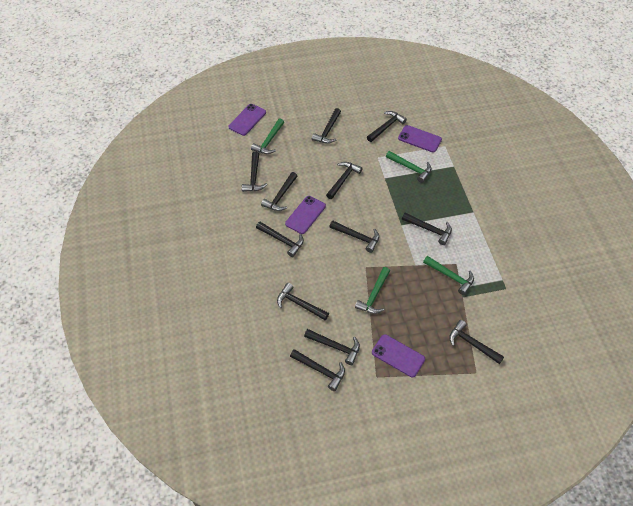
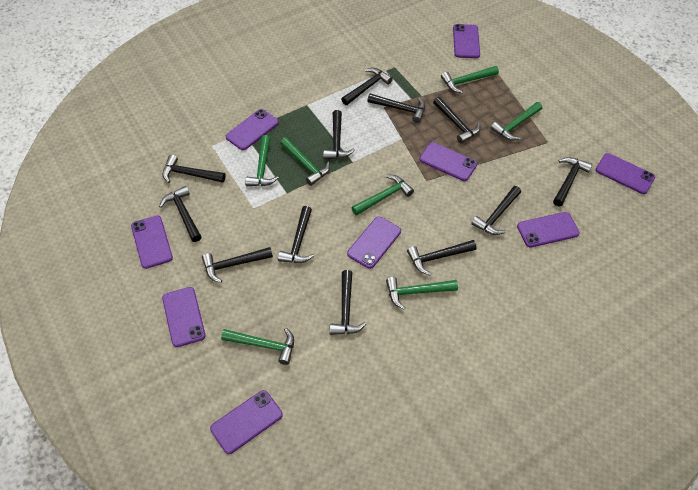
green hammer: 4 -> 7
purple phone: 4 -> 9

